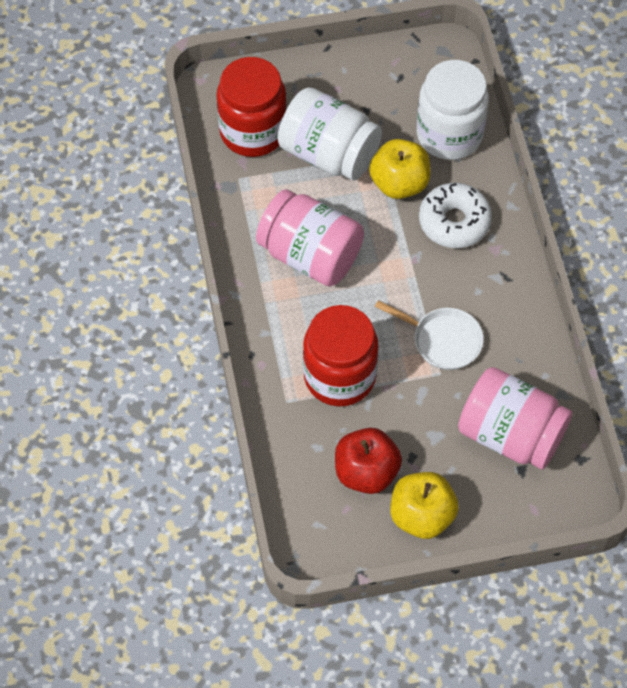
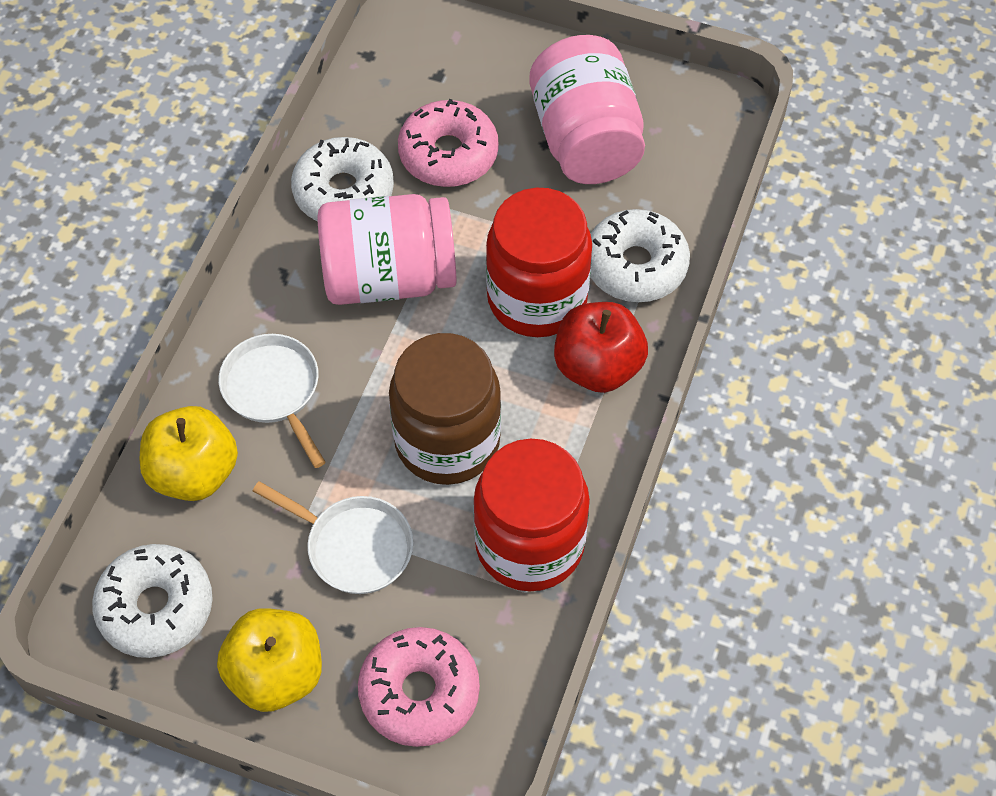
brown jar: 0 -> 1
pink donut: 0 -> 2
white donut: 1 -> 3
white jar: 2 -> 0
white pan: 1 -> 2

